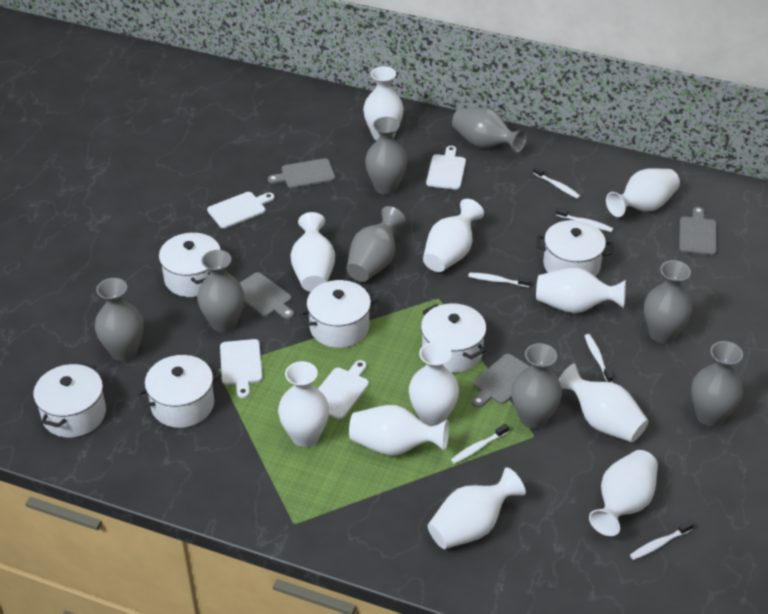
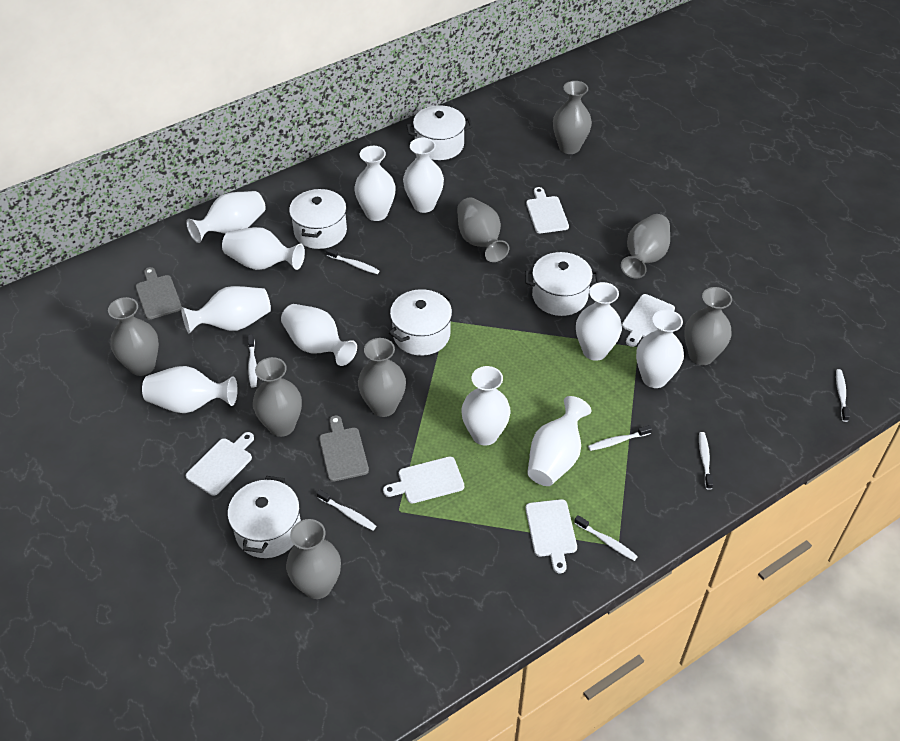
grey cutting board: 4 -> 2
white cutting board: 4 -> 5
white pot: 6 -> 5
white toothbrush: 6 -> 7

